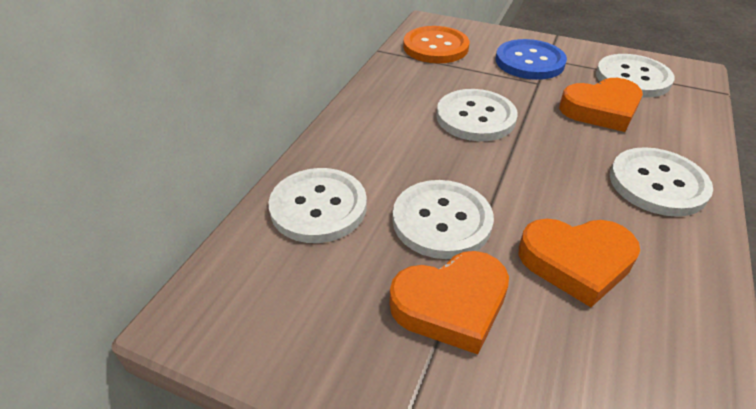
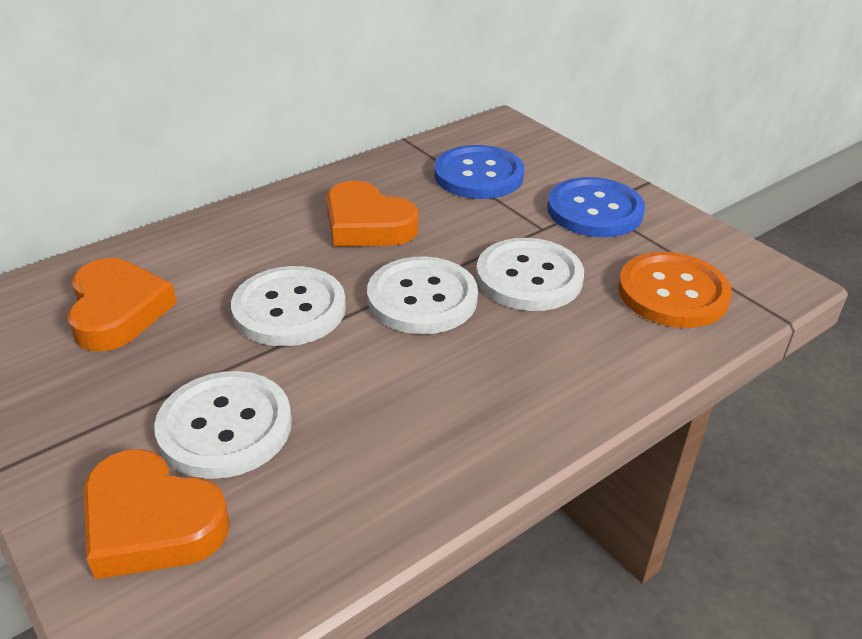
blue button: 1 -> 2
white button: 5 -> 4

